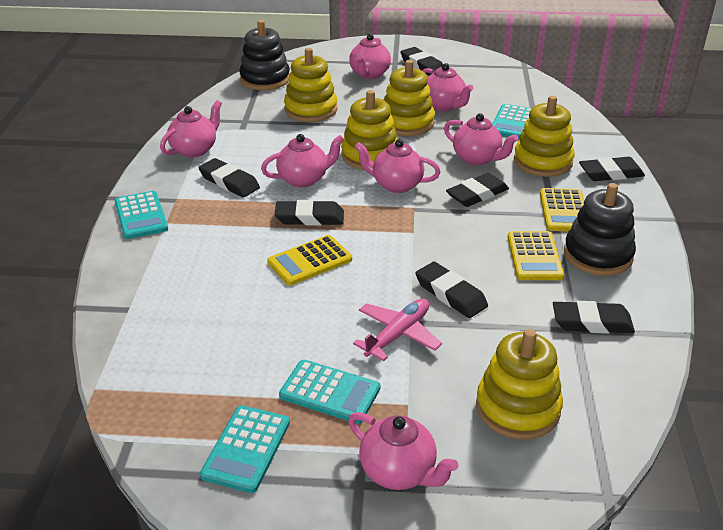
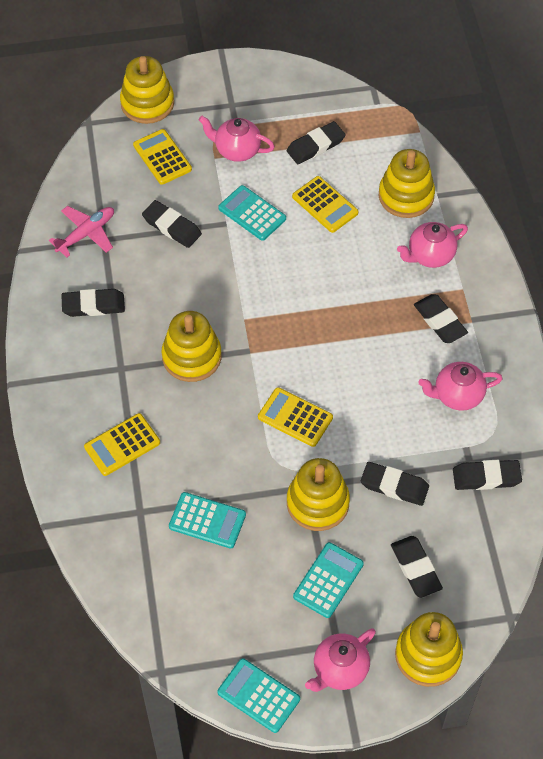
black stacking toy: 2 -> 0
pink teapot: 7 -> 4
yellow calculator: 3 -> 4

